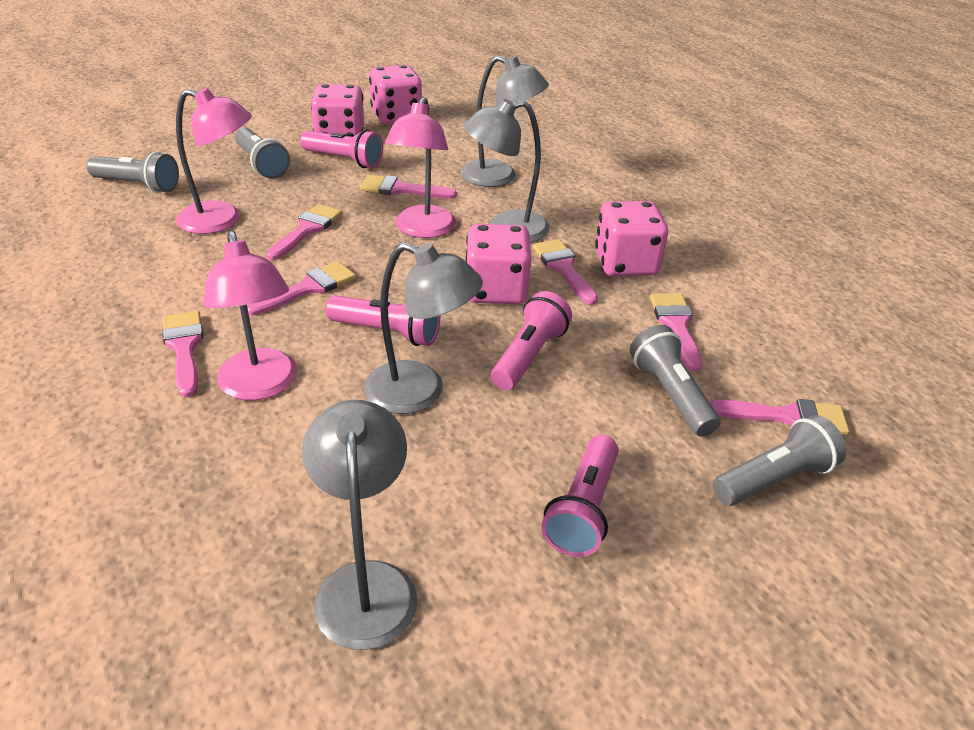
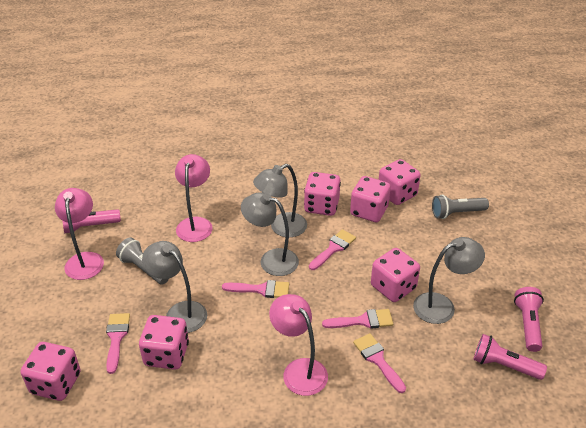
grey flashlight: 4 -> 2
pink brush: 7 -> 5
pink dice: 4 -> 6
pink flashlight: 4 -> 3

